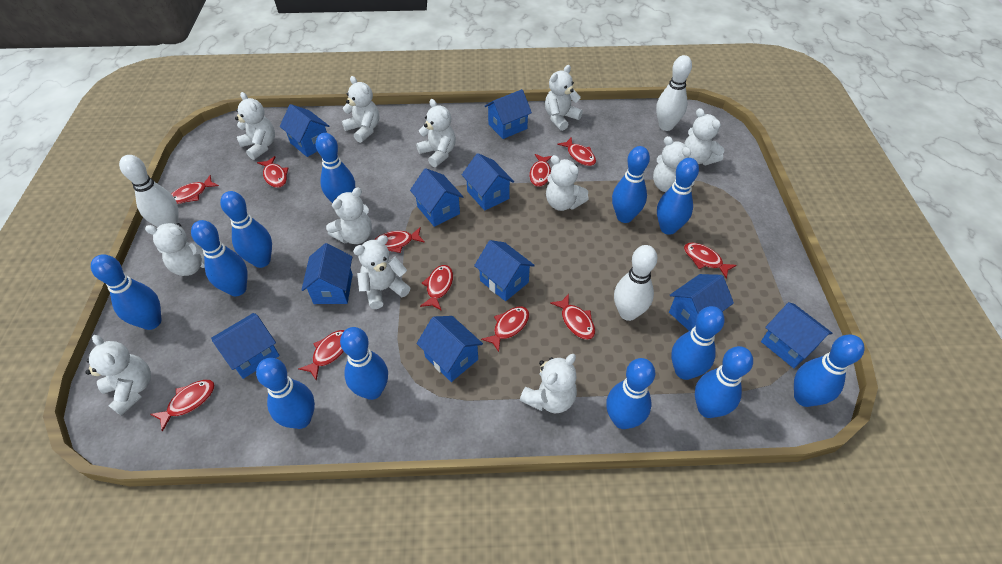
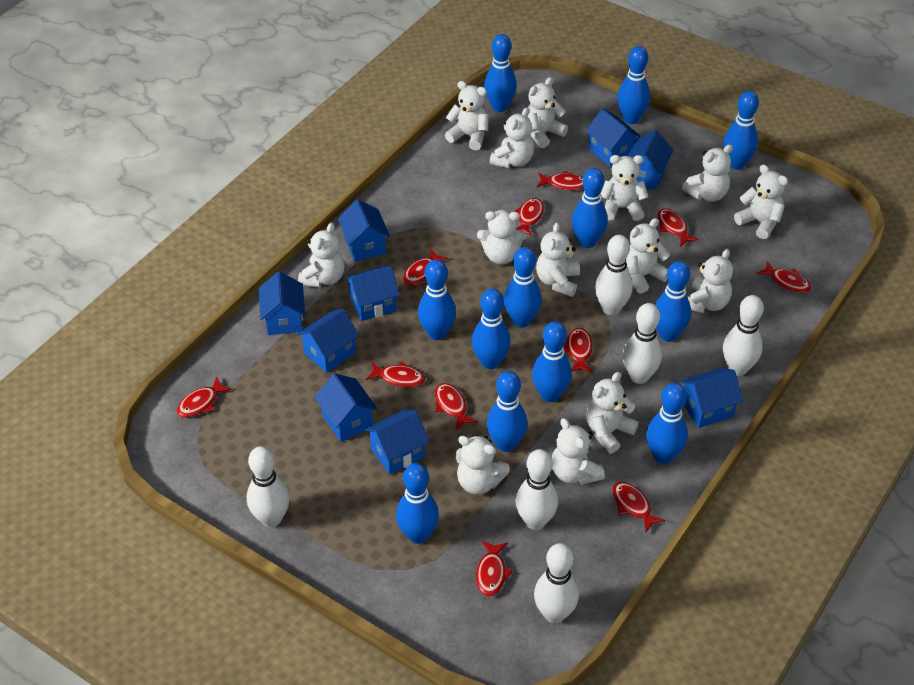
blue house: 10 -> 9
white bowling pin: 3 -> 6
white teddy bear: 12 -> 14

